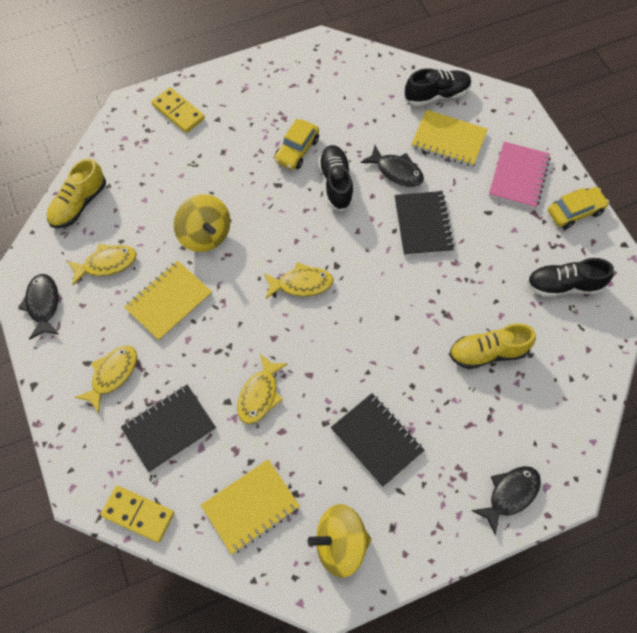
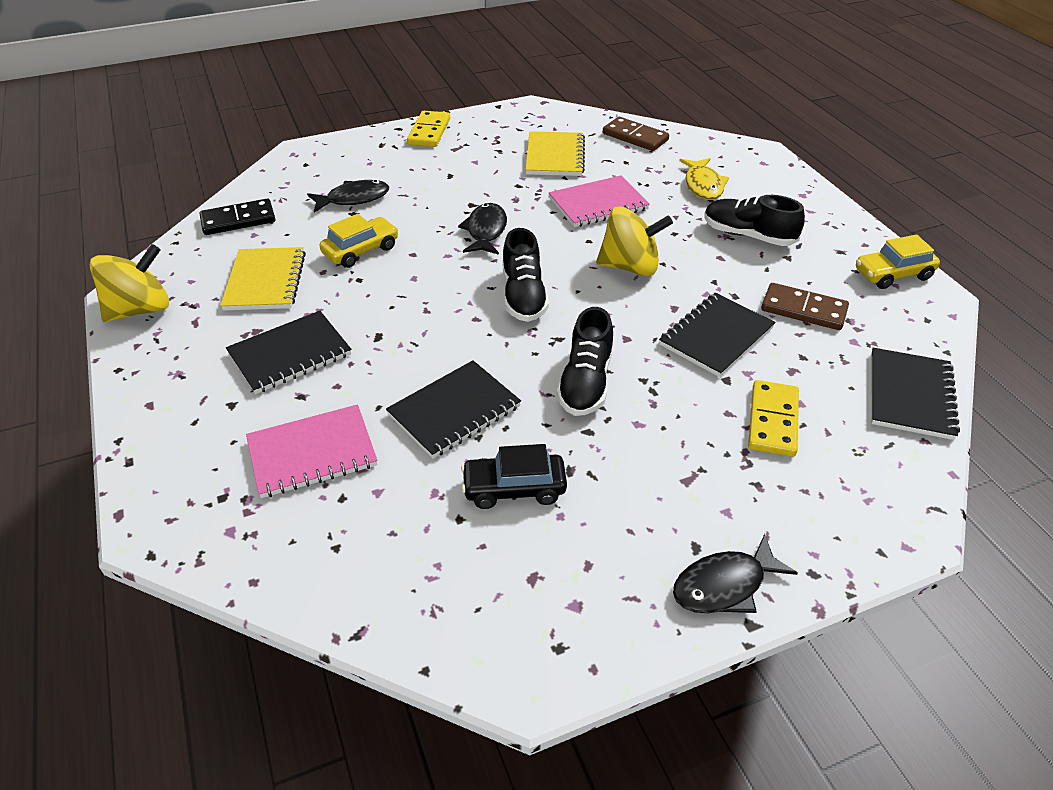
black car: 0 -> 1
black domino: 0 -> 1
black notebook: 3 -> 4
brown domino: 0 -> 2
pink notebook: 1 -> 2
yellow fish: 4 -> 1
yellow notebook: 3 -> 2
yellow shoe: 2 -> 0

